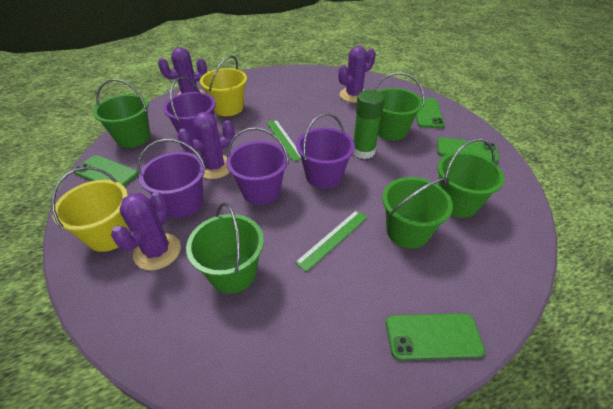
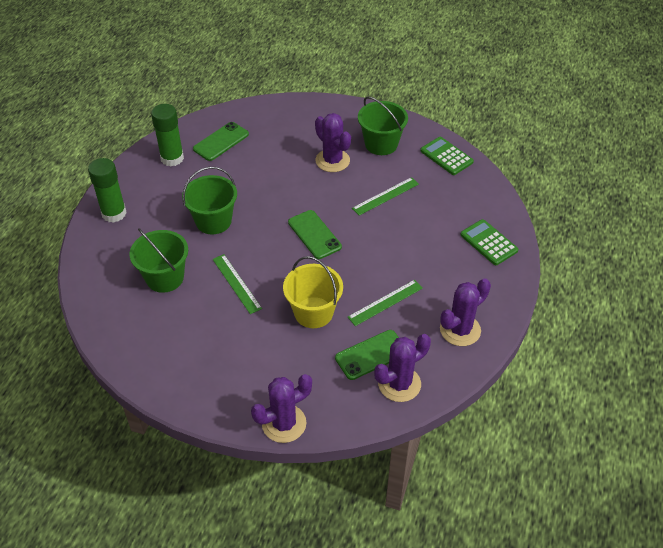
green bucket: 5 -> 3
green calculator: 0 -> 2
green glue stick: 1 -> 2
green phone: 4 -> 3
green ruler: 2 -> 3
purple bucket: 4 -> 0
yellow bucket: 2 -> 1

